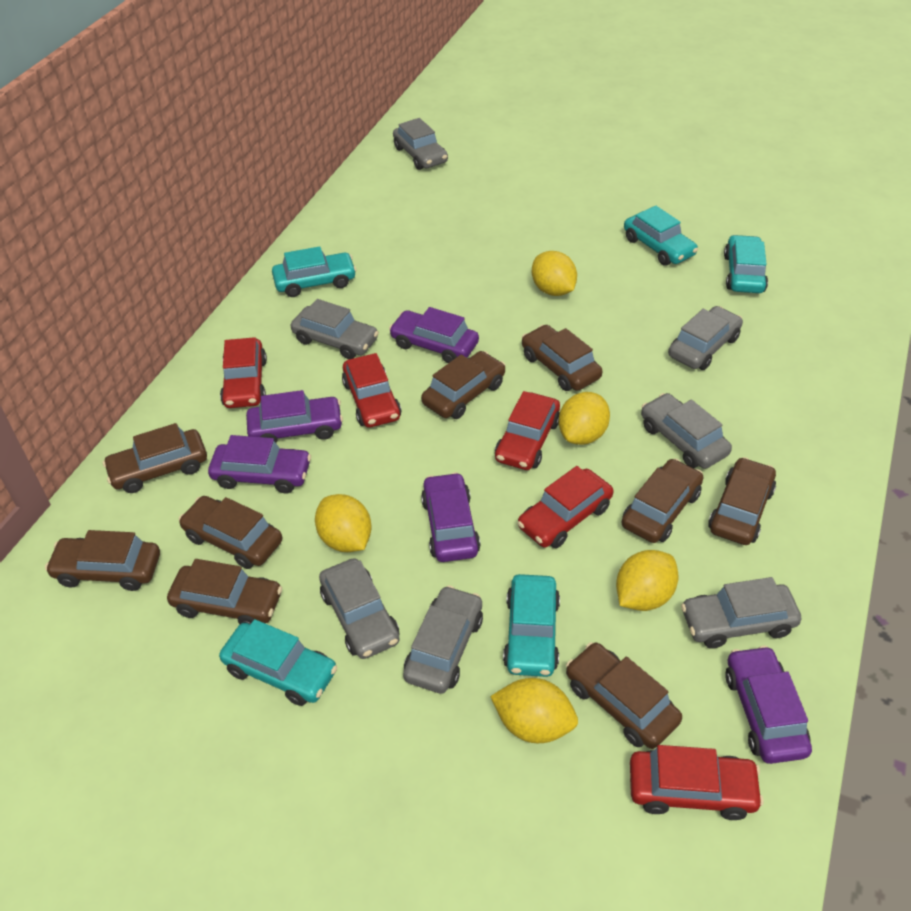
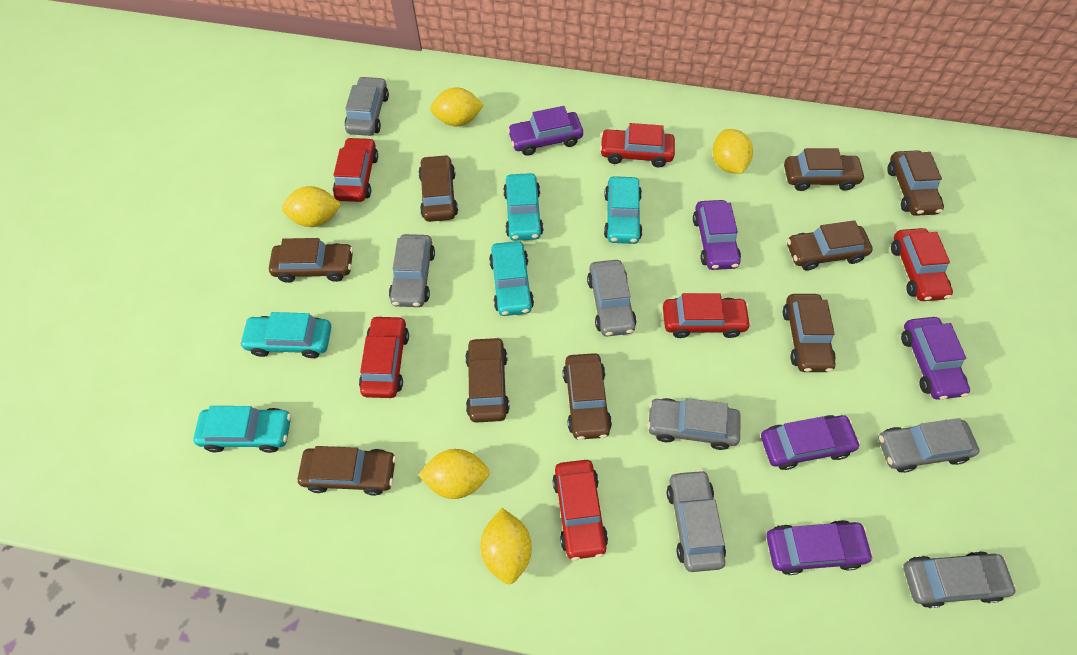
red car: 5 -> 6

